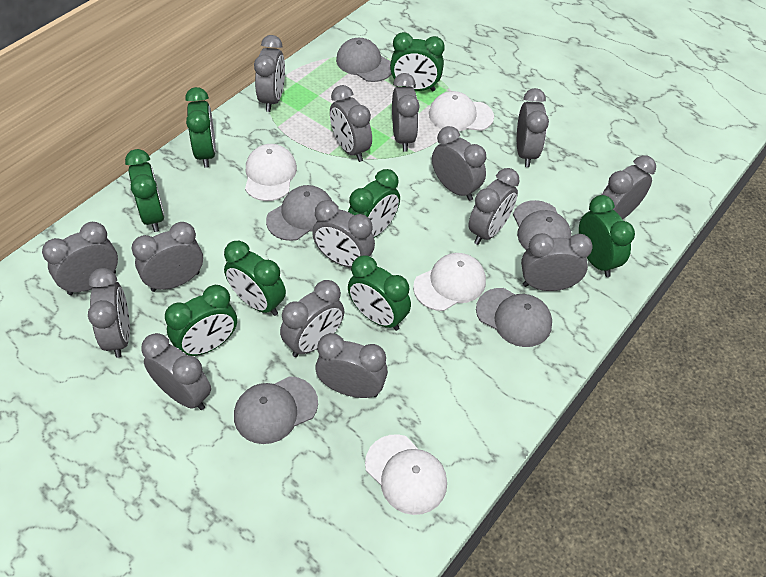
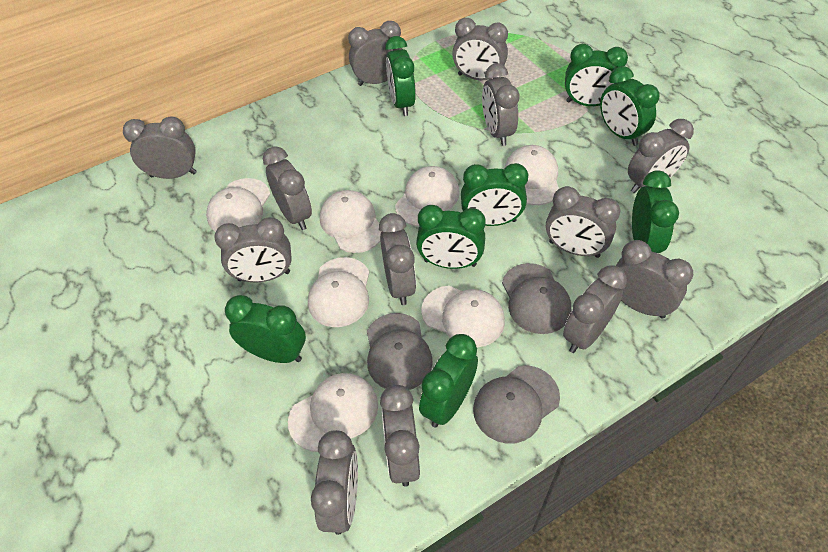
grey cap: 5 -> 3
grey clock: 15 -> 13
white cap: 4 -> 7

